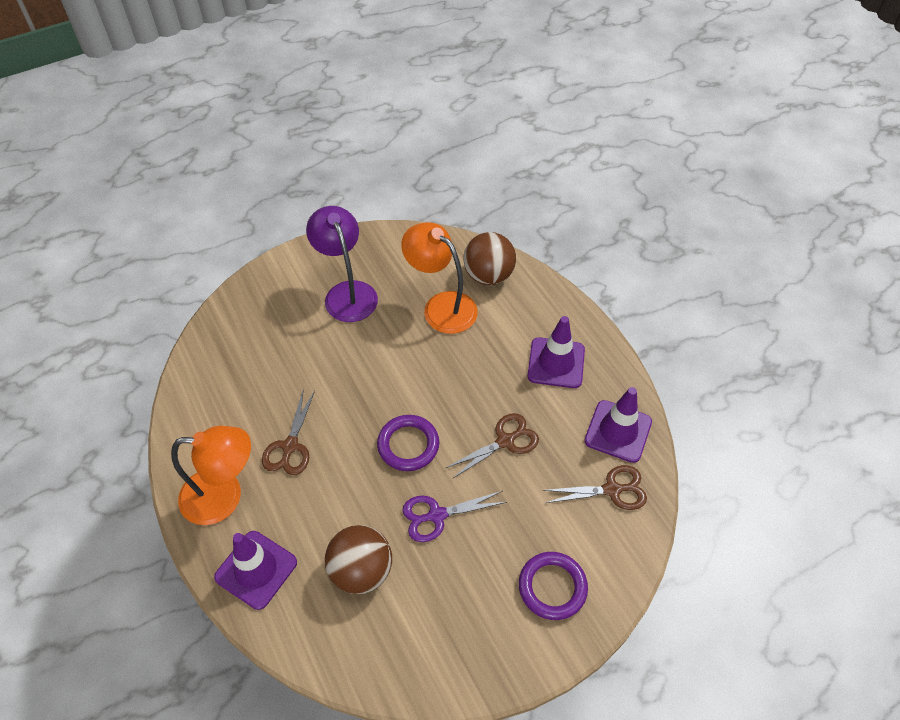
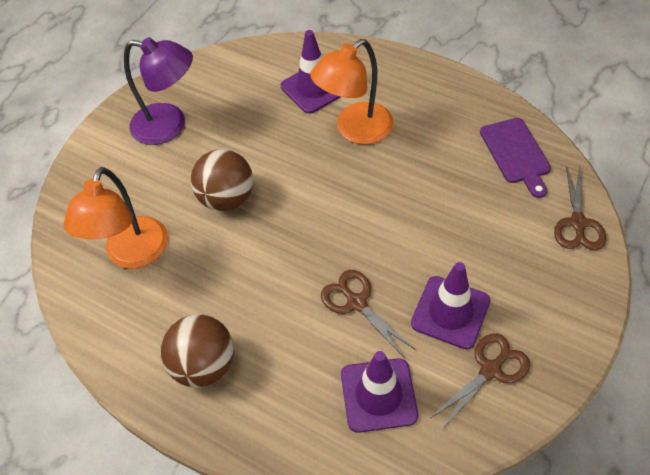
purple cutting board: 0 -> 1
purple ring: 2 -> 0
purple scissors: 1 -> 0

